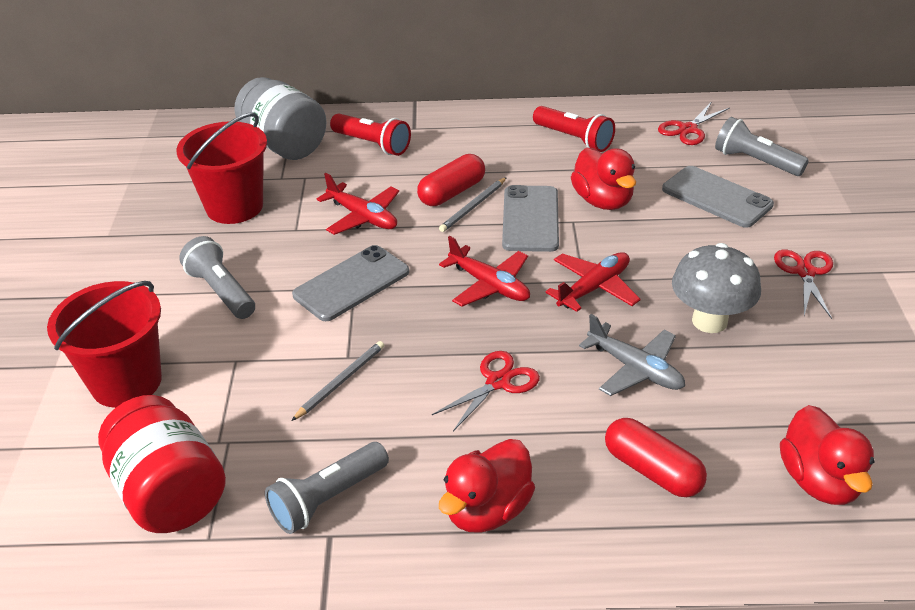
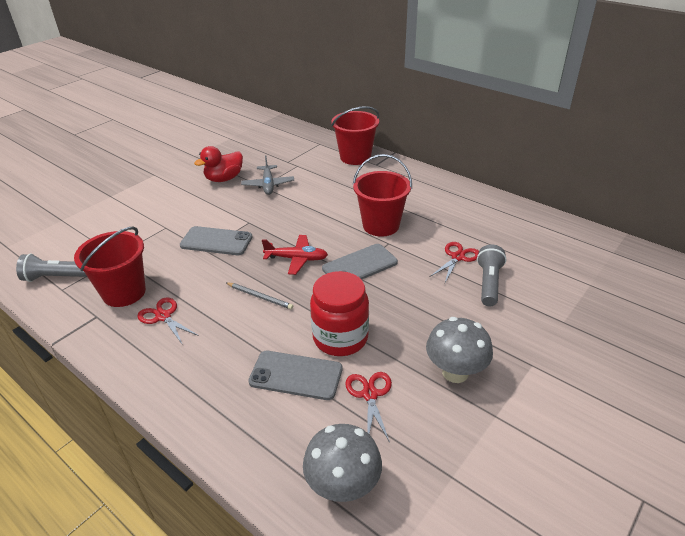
grey flashlight: 3 -> 2
grey jar: 1 -> 0
grey mushroom: 1 -> 2
grey pencil: 2 -> 1
red bucket: 2 -> 3
red capsule: 2 -> 0
red duck: 3 -> 1
red flashlight: 2 -> 0
red plane: 3 -> 1

